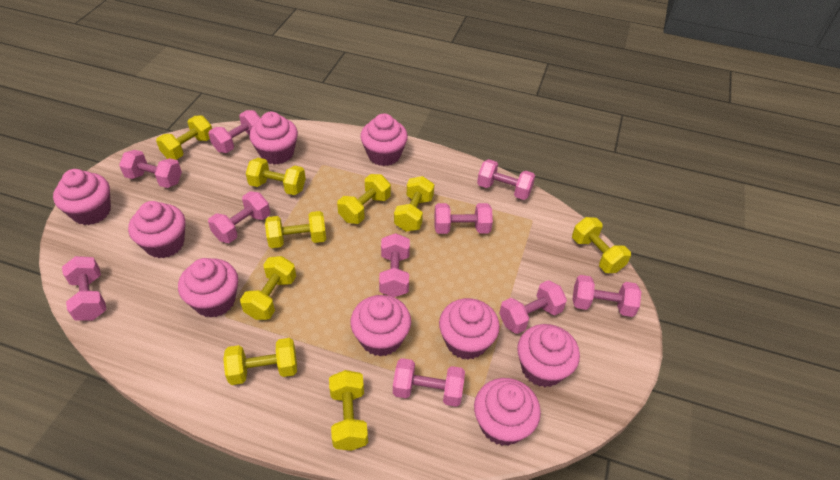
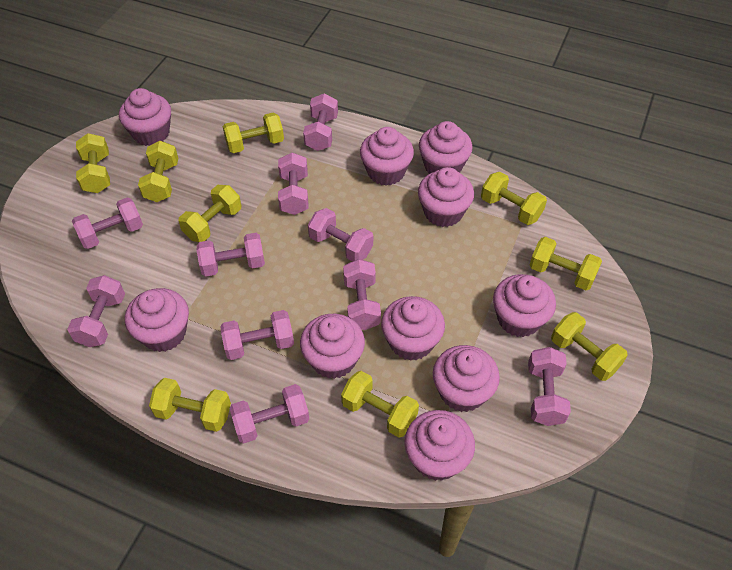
pink cupcake: 9 -> 10

